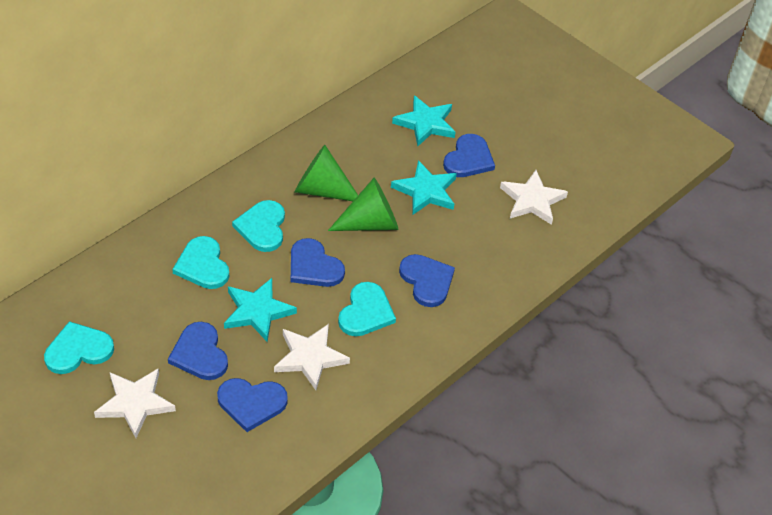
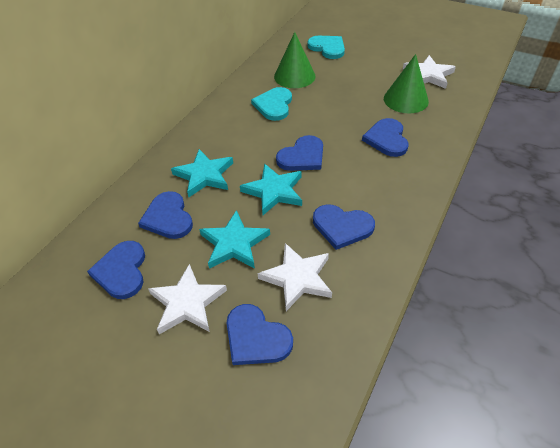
blue heart: 5 -> 6
turquoise heart: 4 -> 2

